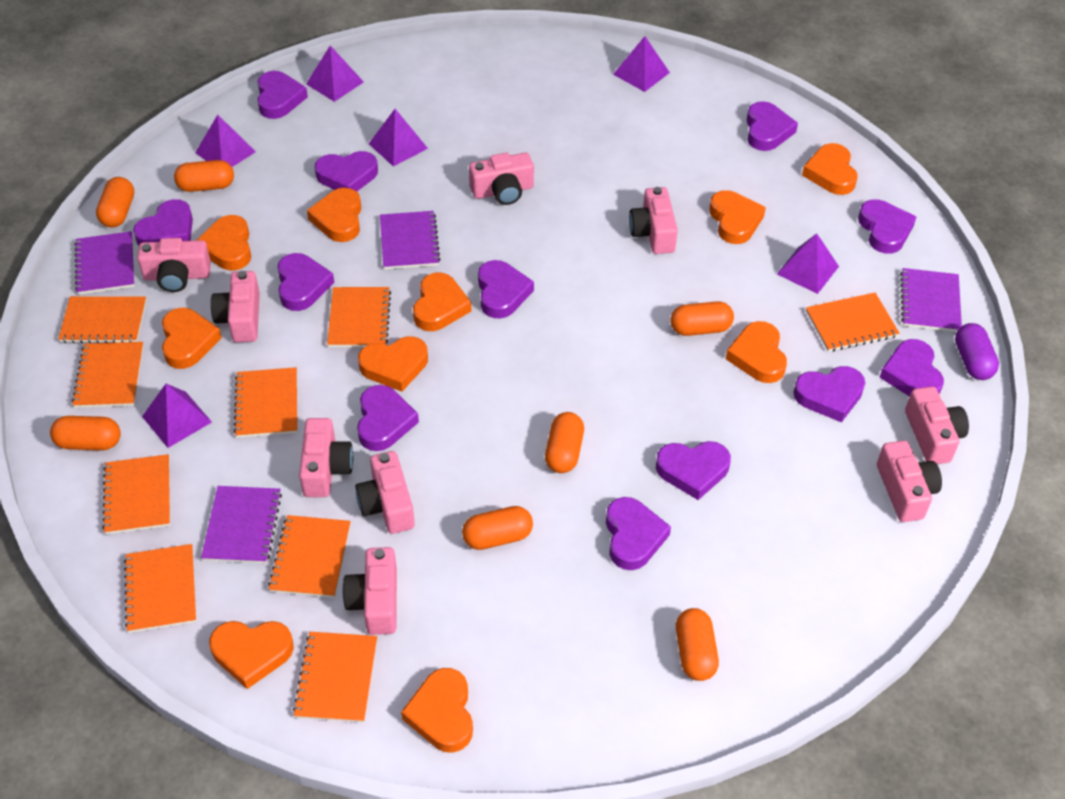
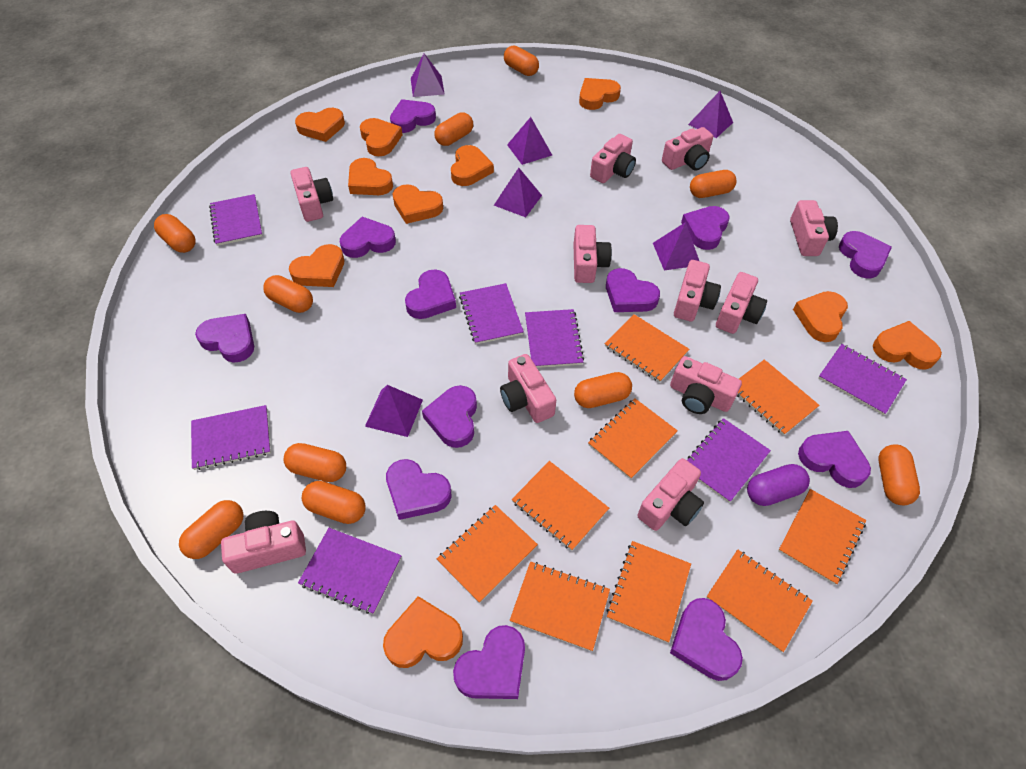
orange capsule: 7 -> 10
pink camera: 9 -> 11
purple notebook: 4 -> 7

